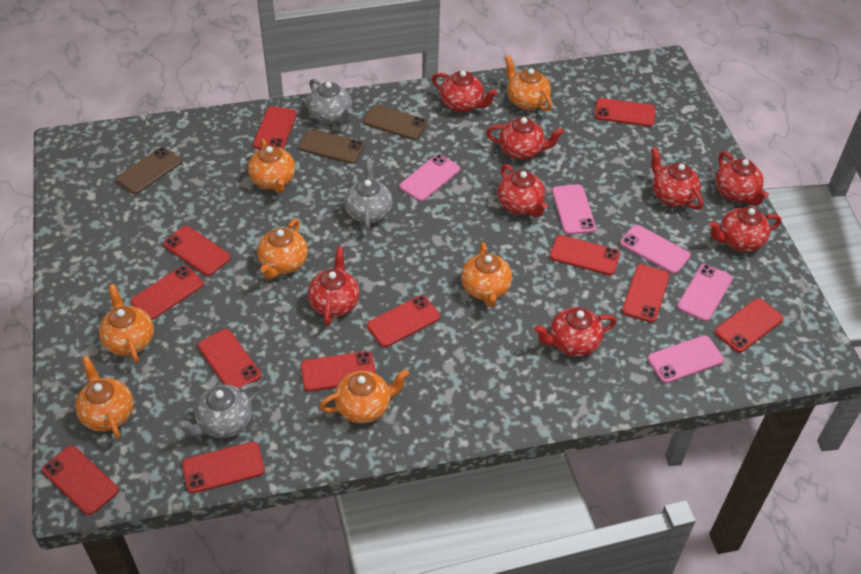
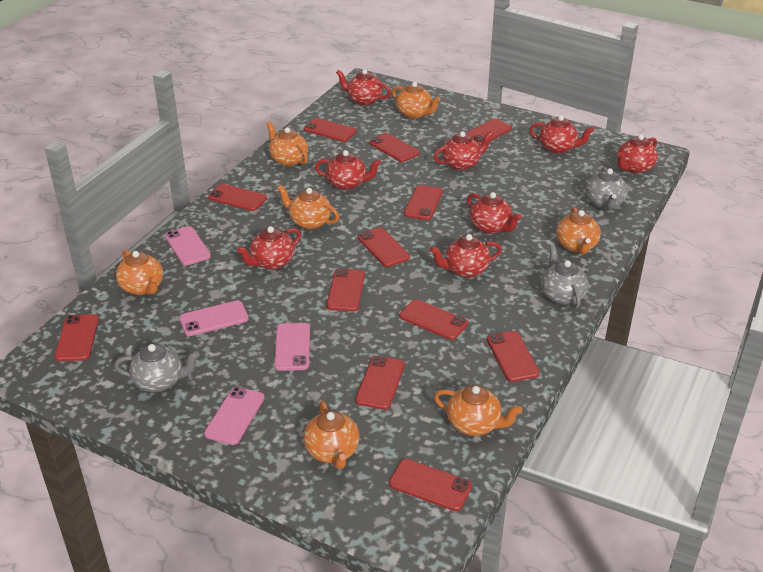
brown phone: 3 -> 0
pink phone: 5 -> 4

